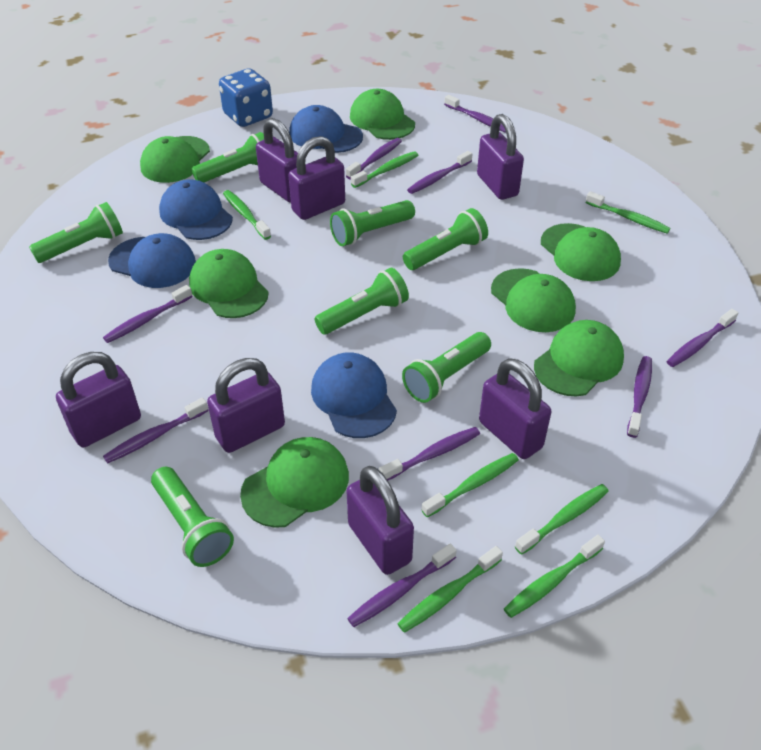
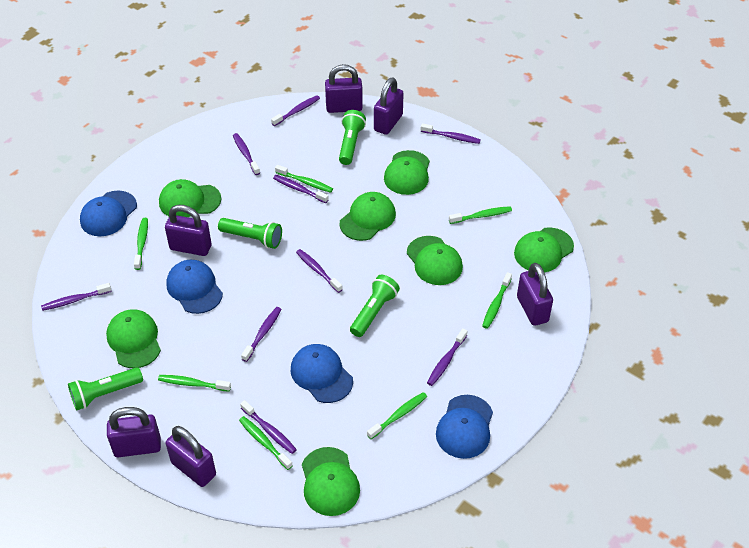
blue dice: 1 -> 0
green flashlight: 7 -> 4
purple padlock: 7 -> 6

